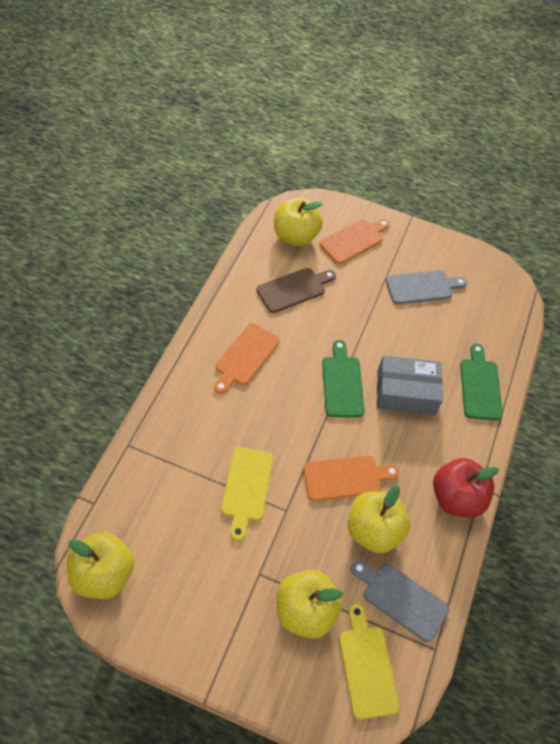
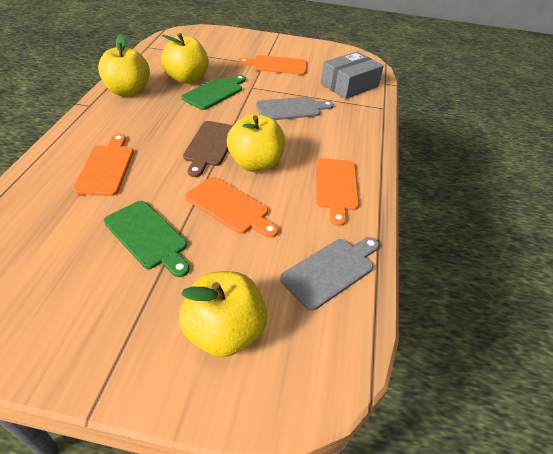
orange cutting board: 3 -> 4
red apple: 1 -> 0
yellow cutting board: 2 -> 0

